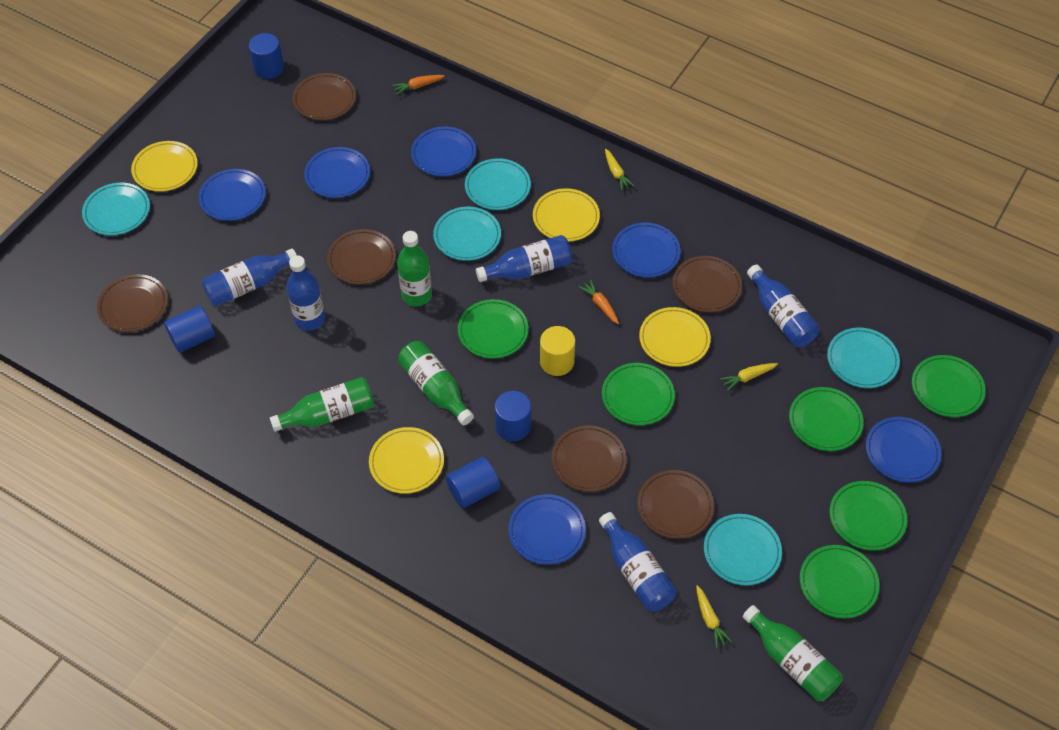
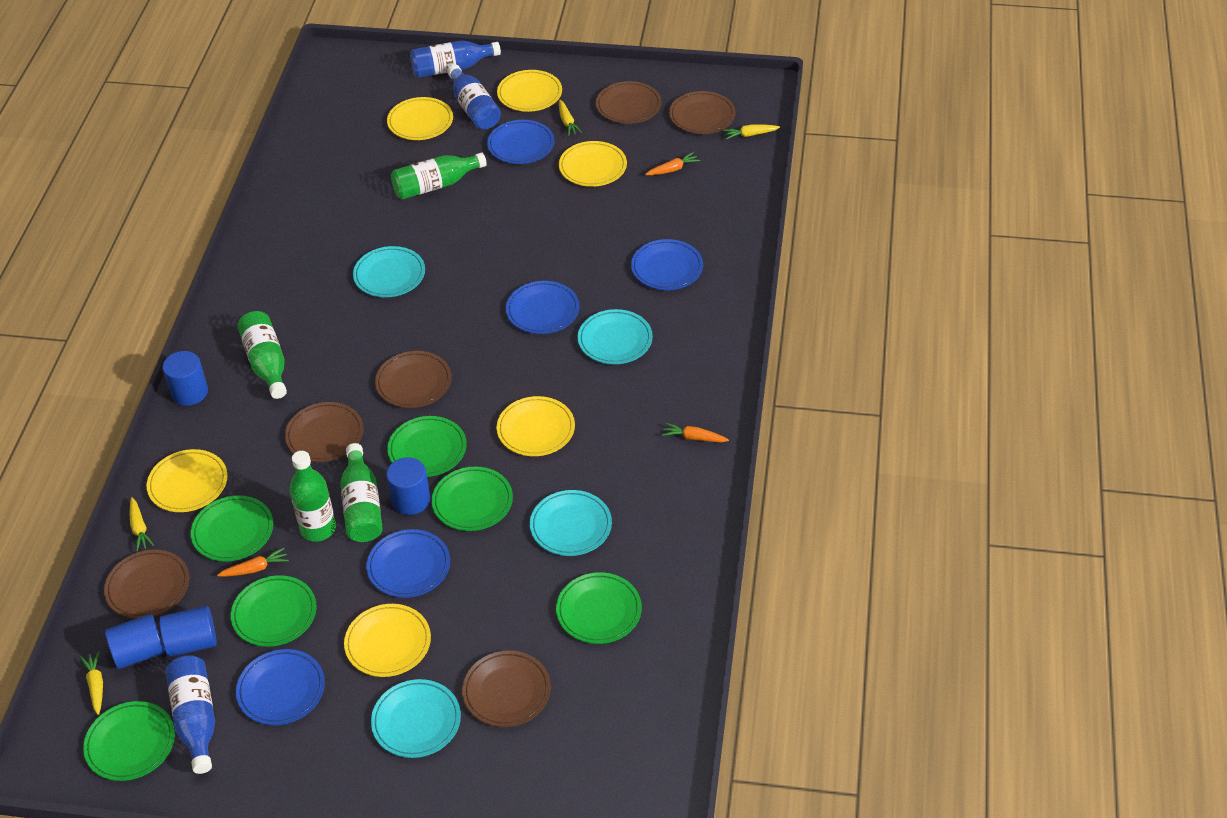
blue bottle: 5 -> 3
blue plate: 6 -> 5
orange carrot: 2 -> 3
turquoise plate: 5 -> 4
yellow carrot: 3 -> 4
yellow cylinder: 1 -> 0
yellow plate: 4 -> 6

